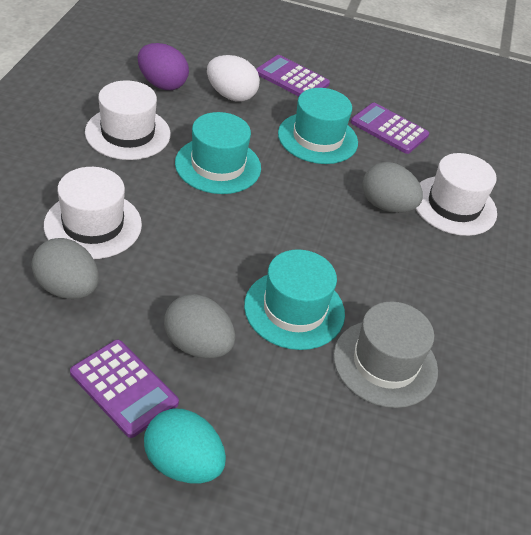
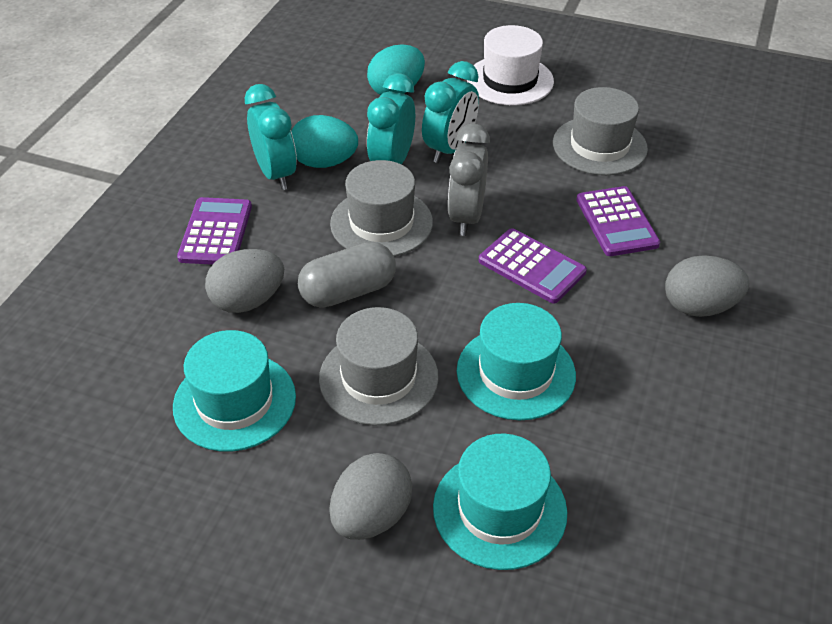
grey capsule: 0 -> 1
grey clock: 0 -> 1
grey hat: 1 -> 3
purple egg: 1 -> 0
turquoise clock: 0 -> 3
turquoise egg: 1 -> 2
white egg: 1 -> 0
white hat: 3 -> 1

